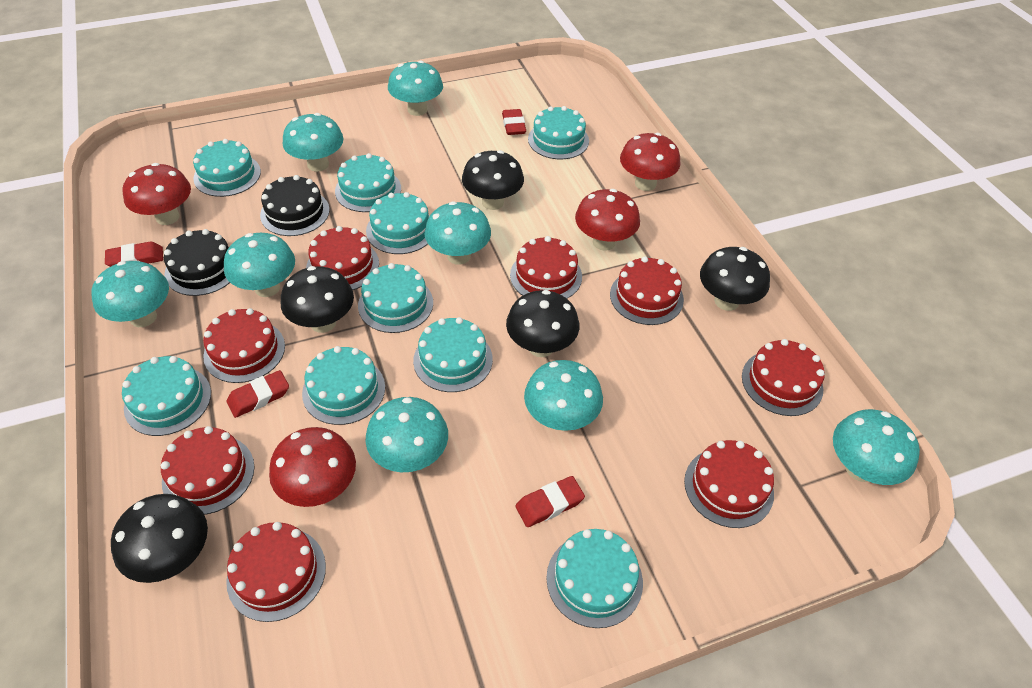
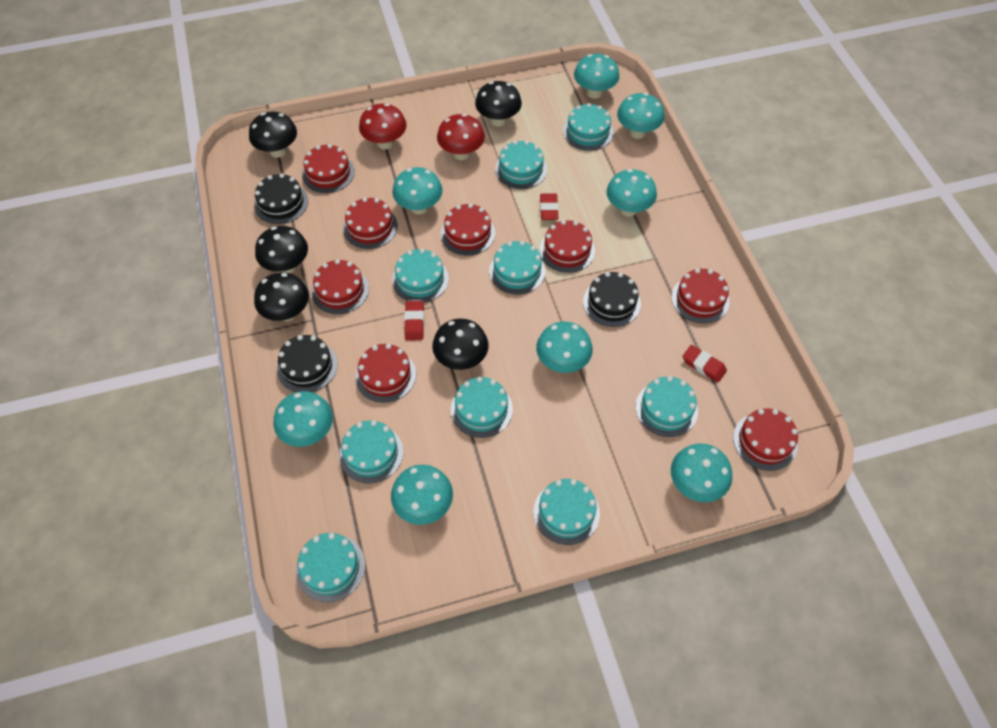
black cake: 2 -> 3
red eraser: 4 -> 3
red mushroom: 4 -> 2

